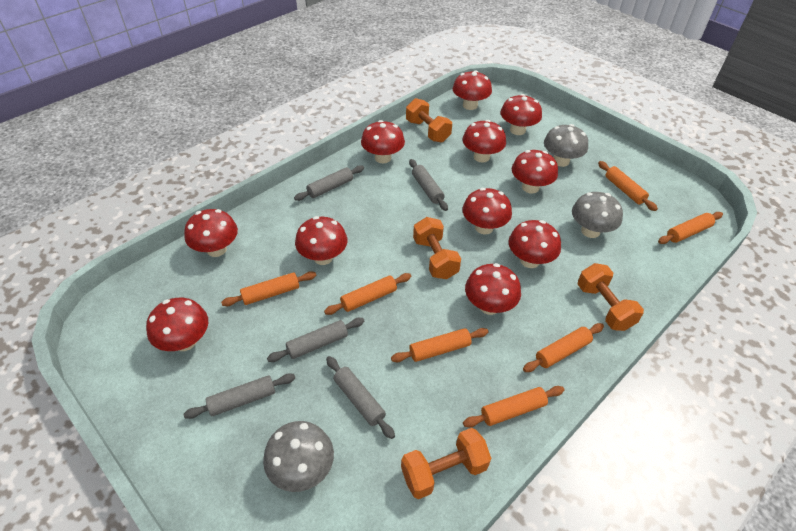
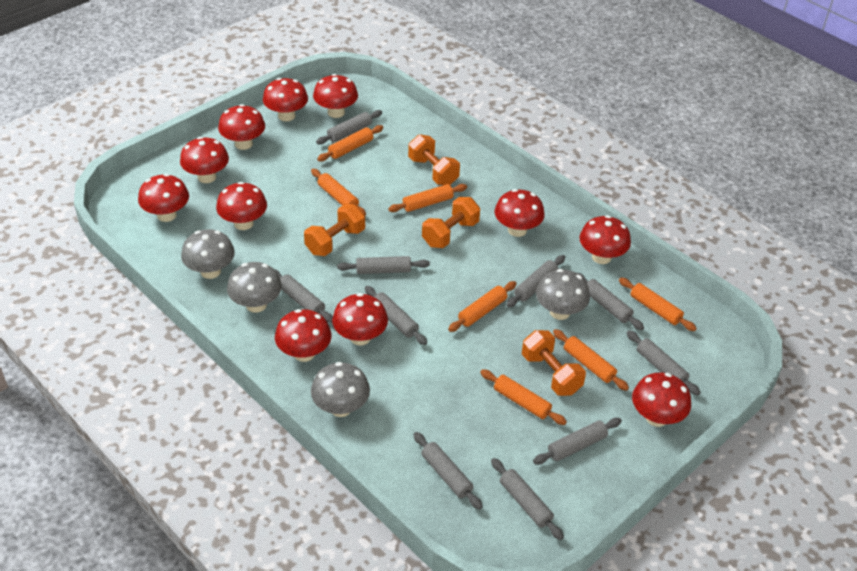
grey mushroom: 3 -> 4
grey rolling pin: 5 -> 10

